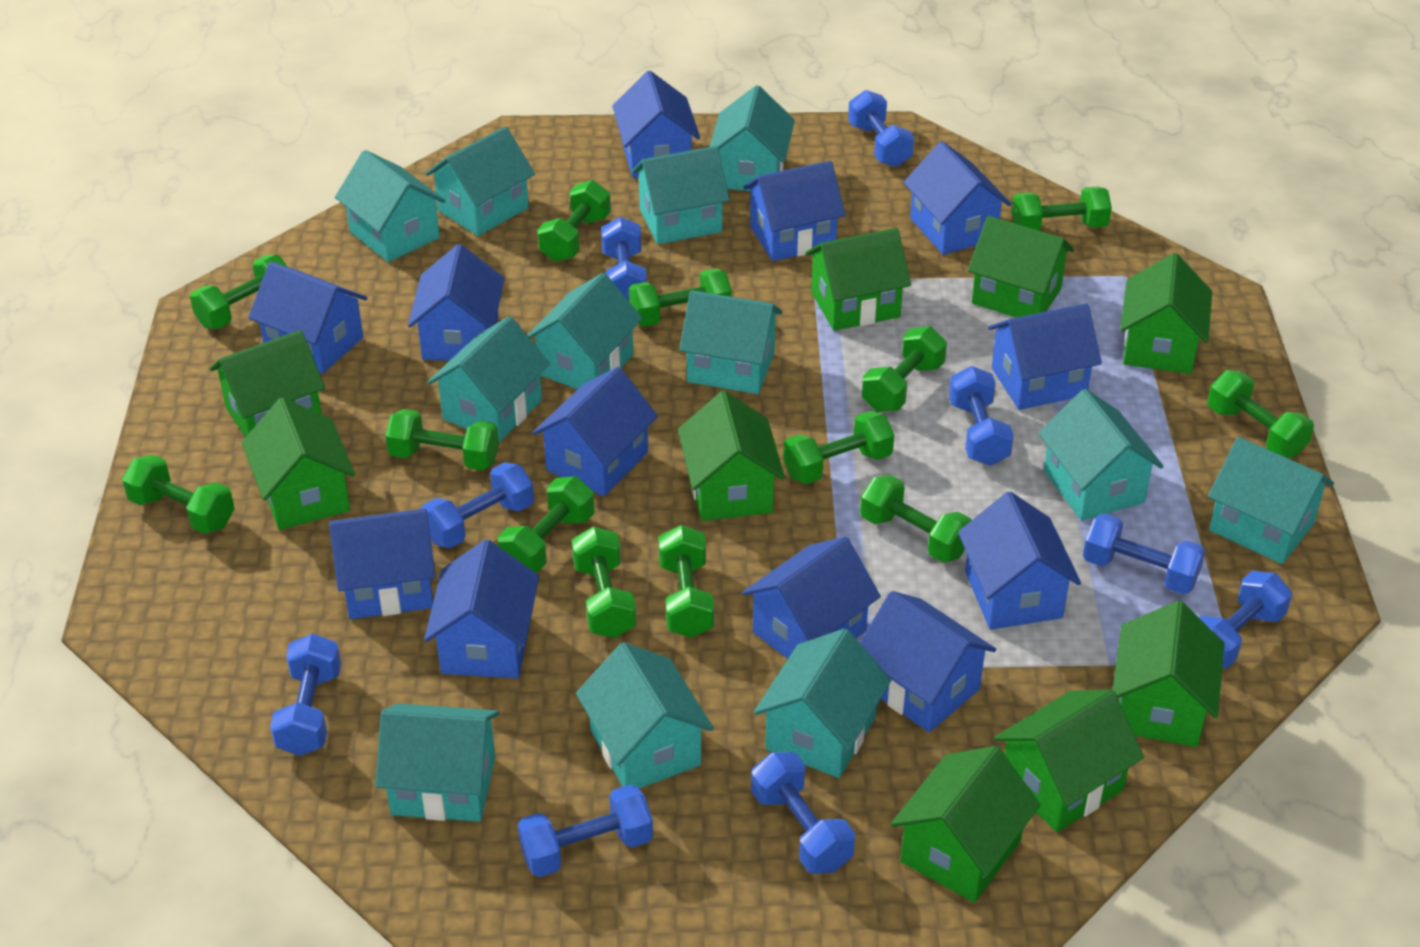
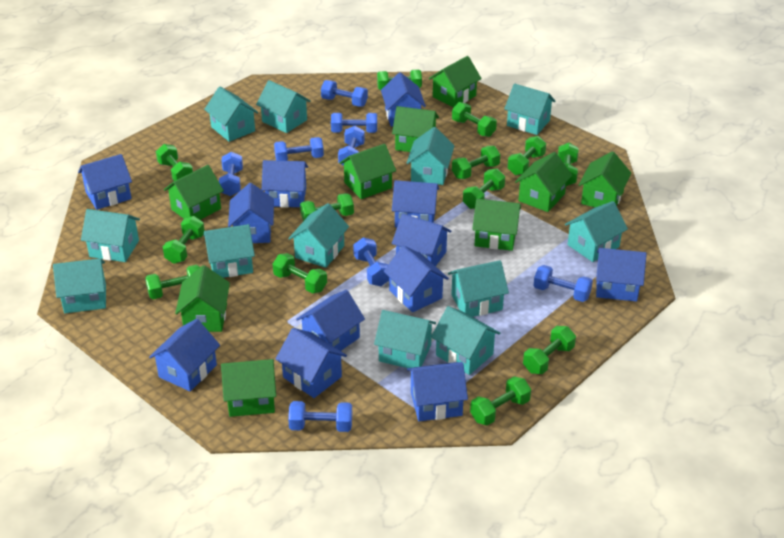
blue dumbbell: 9 -> 8

